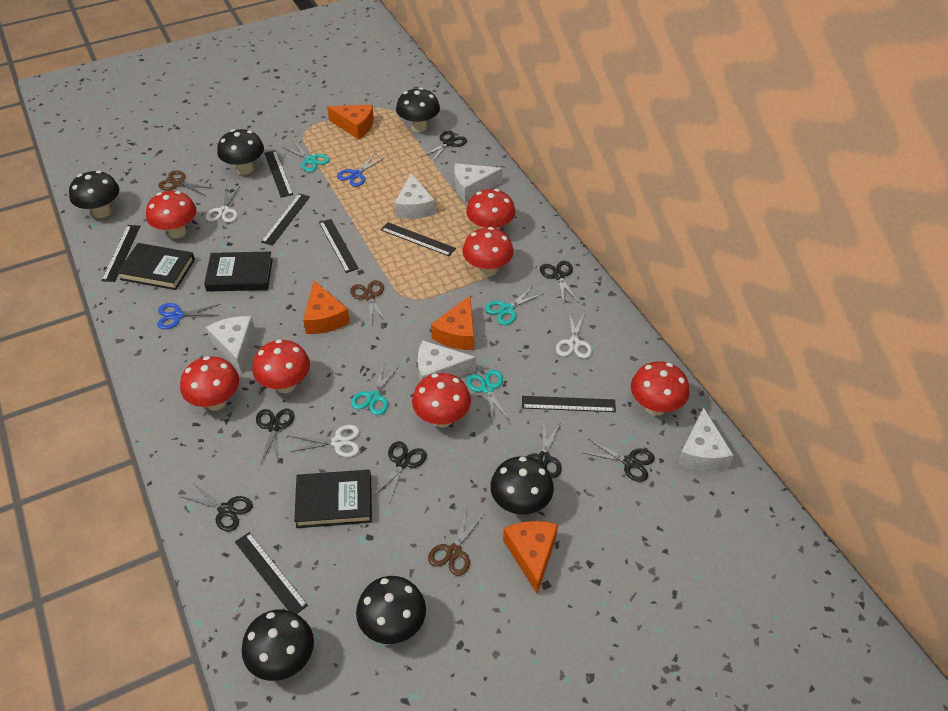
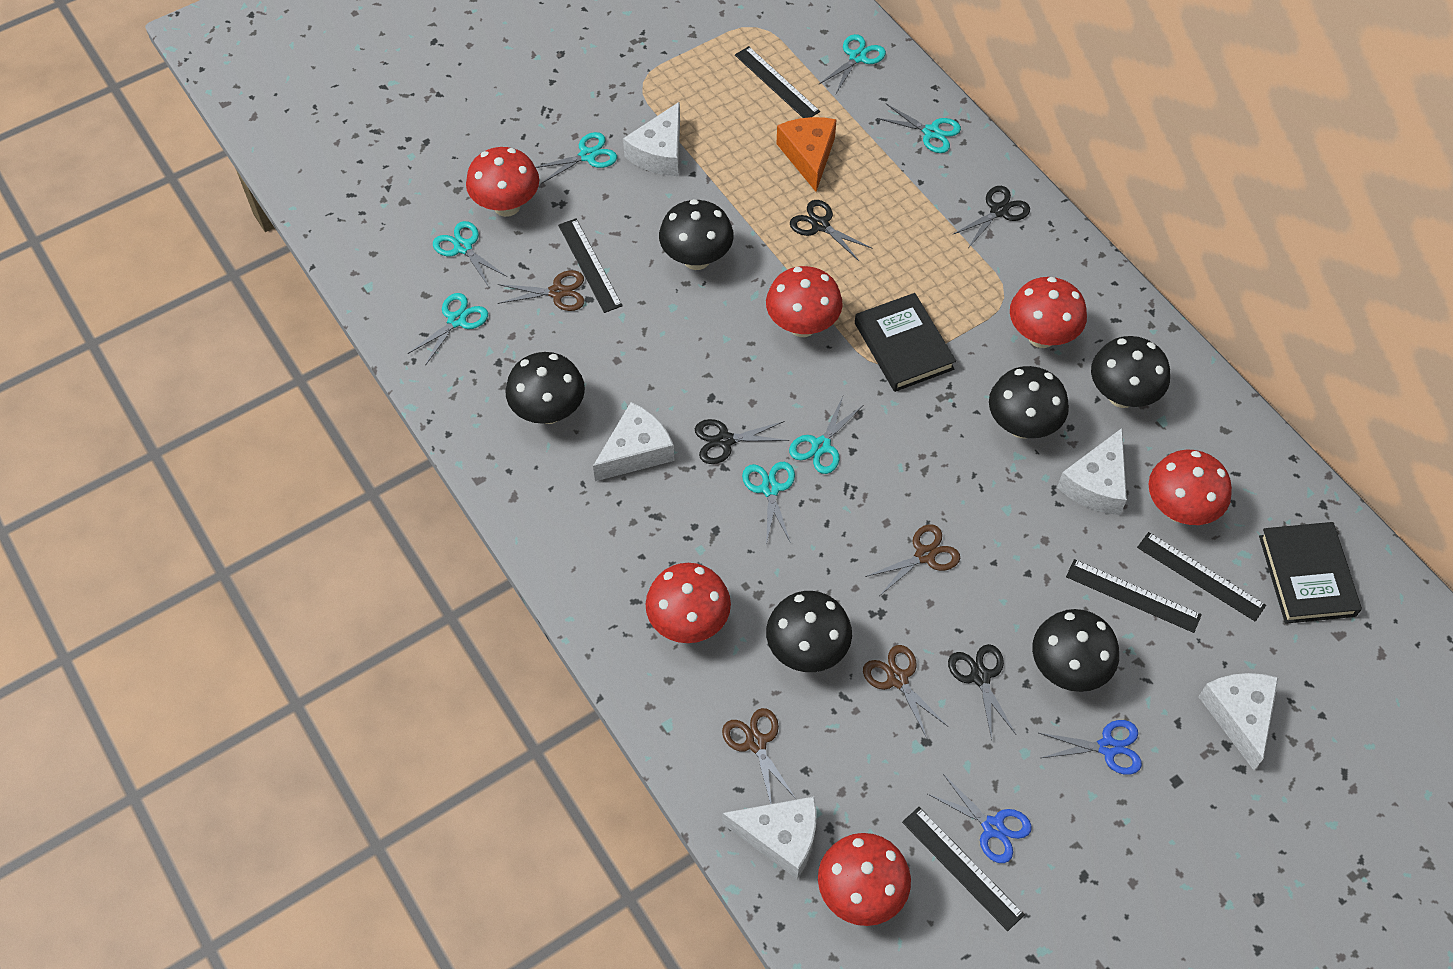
black book: 3 -> 2
black ruler: 7 -> 5
black scissors: 7 -> 4
brown scissors: 3 -> 4
orange cheese: 4 -> 1
red mushroom: 7 -> 6
turquoise scissors: 4 -> 7
white scissors: 3 -> 0

